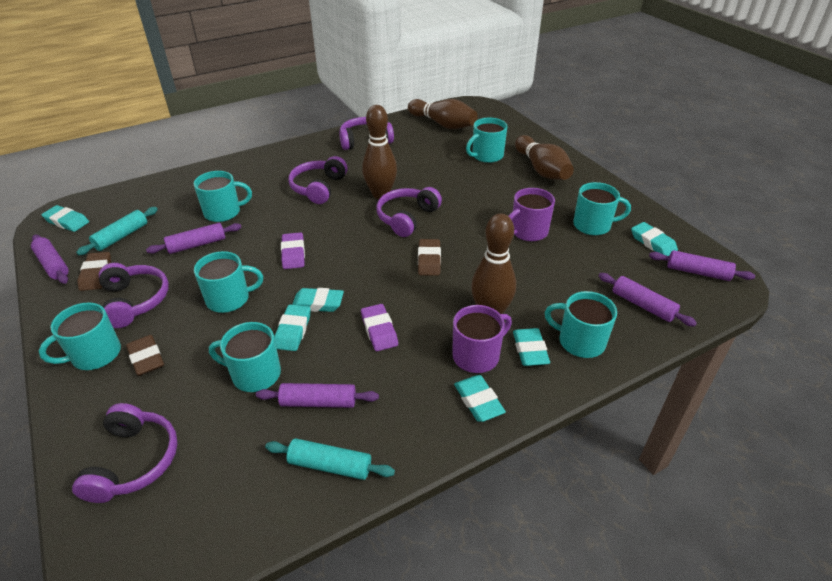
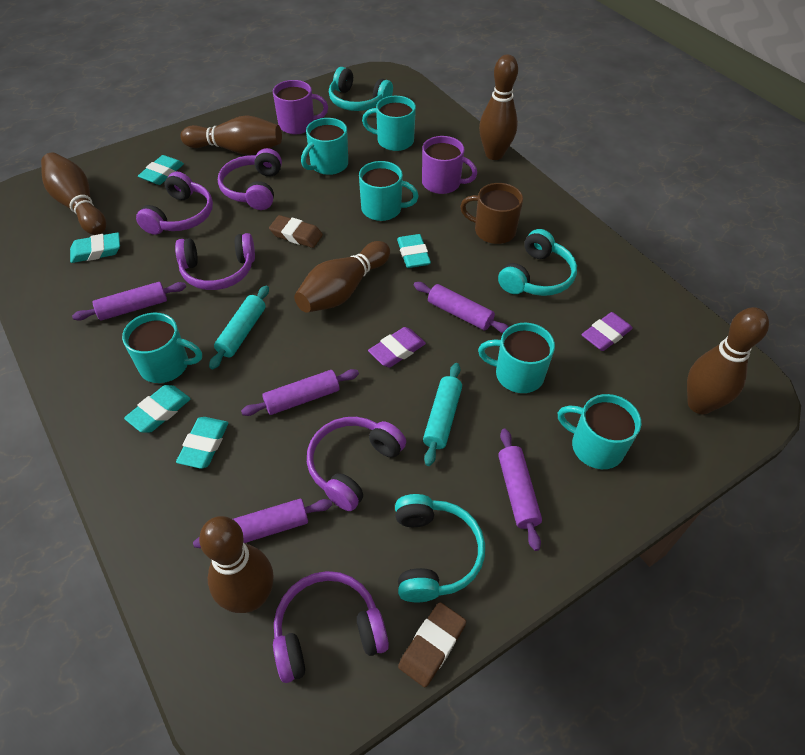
brown bowling pin: 4 -> 6
brown eraser: 3 -> 2
brown mug: 0 -> 1
turquoise eraser: 6 -> 5
turquoise headphones: 0 -> 3
turquoise mug: 7 -> 6

